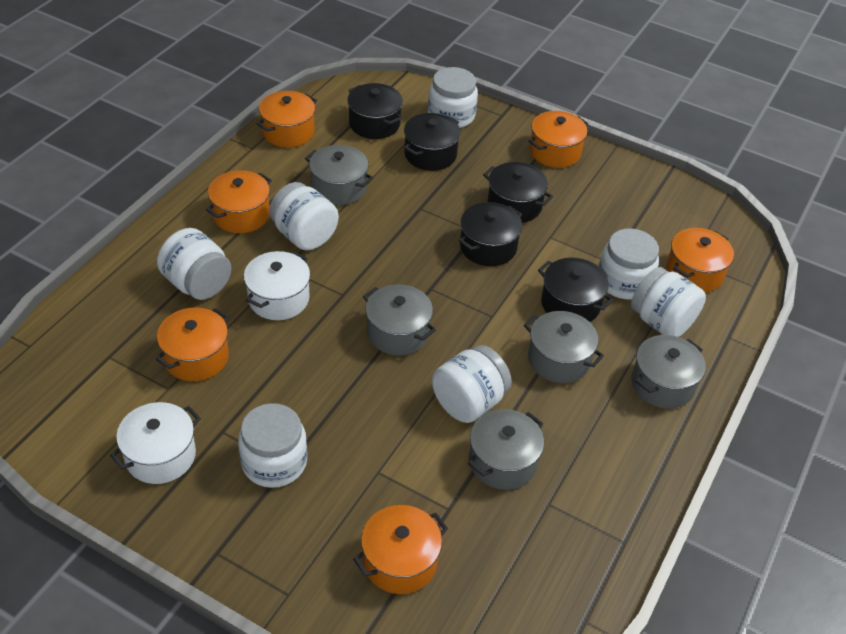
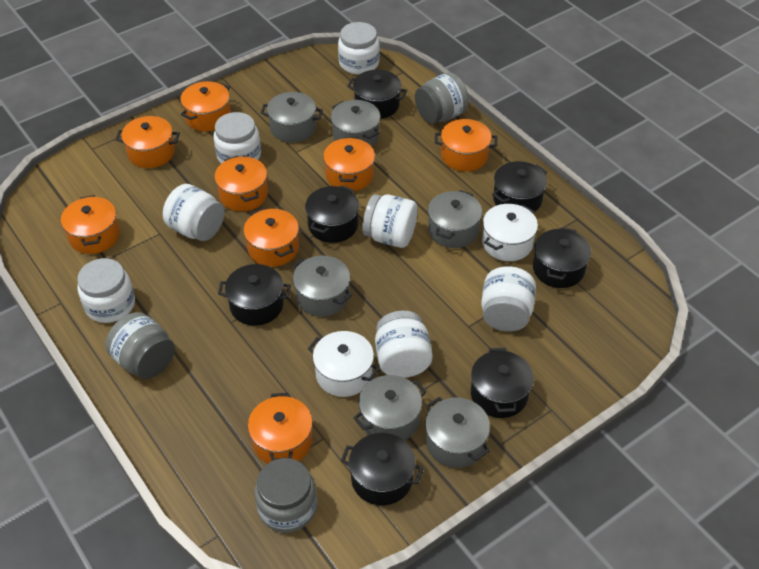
black pot: 5 -> 7
grey jar: 0 -> 3
grey pot: 5 -> 6
orange pot: 6 -> 8

